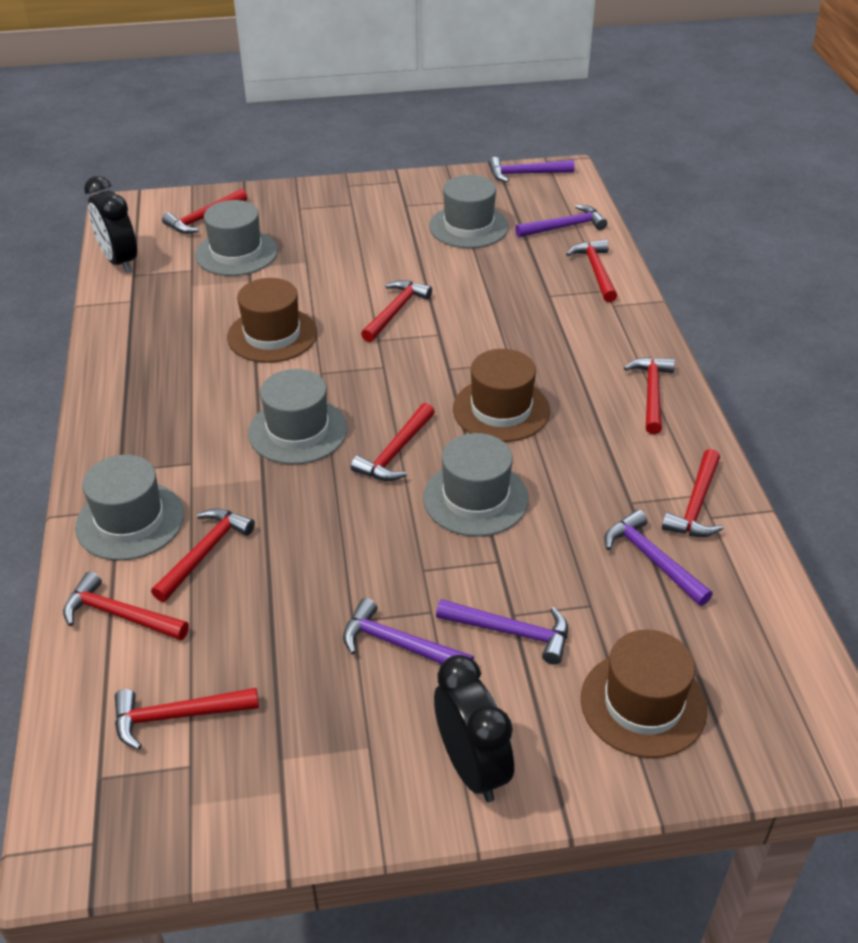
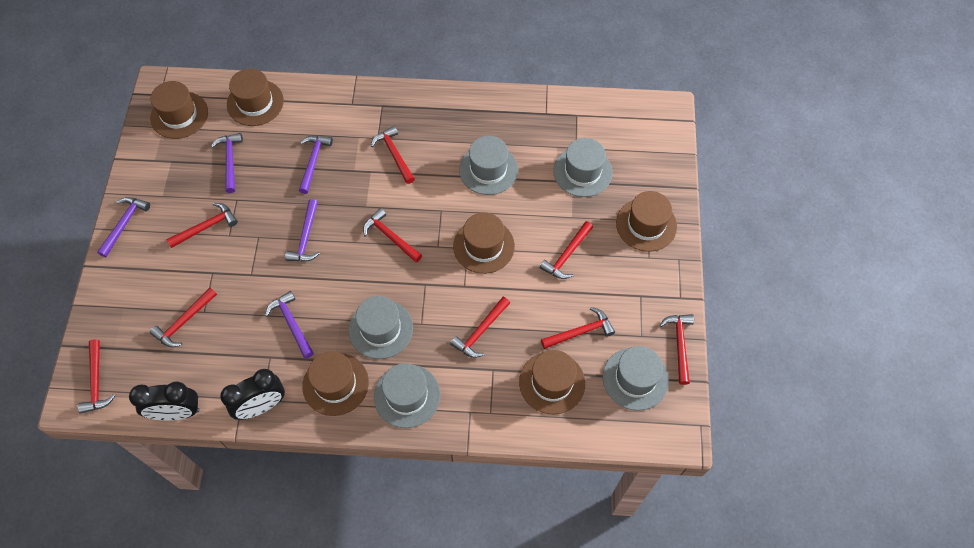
brown hat: 3 -> 6

